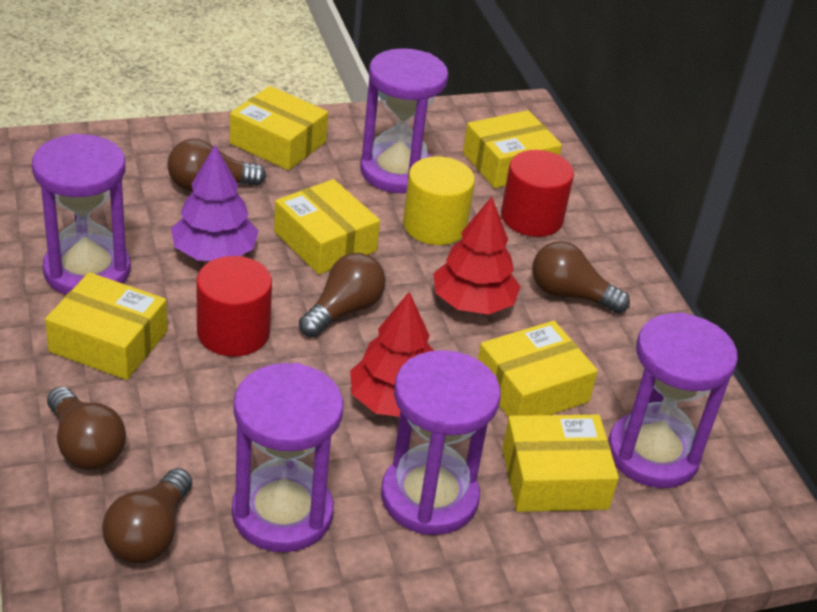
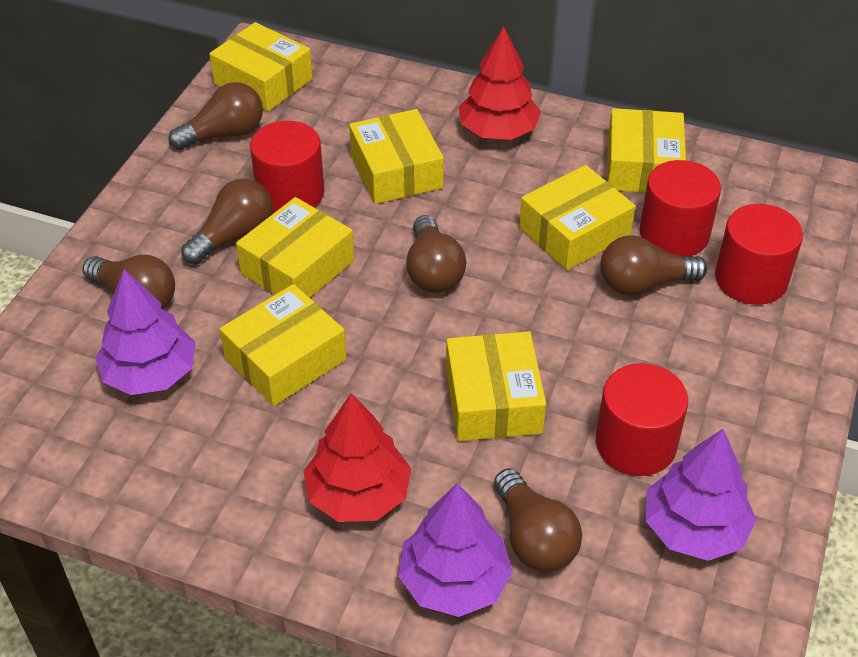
brown light bulb: 5 -> 6
purple hourglass: 5 -> 0
purple tree: 1 -> 3
red cylinder: 2 -> 4
yellow box: 6 -> 7
yellow cylinder: 1 -> 0

